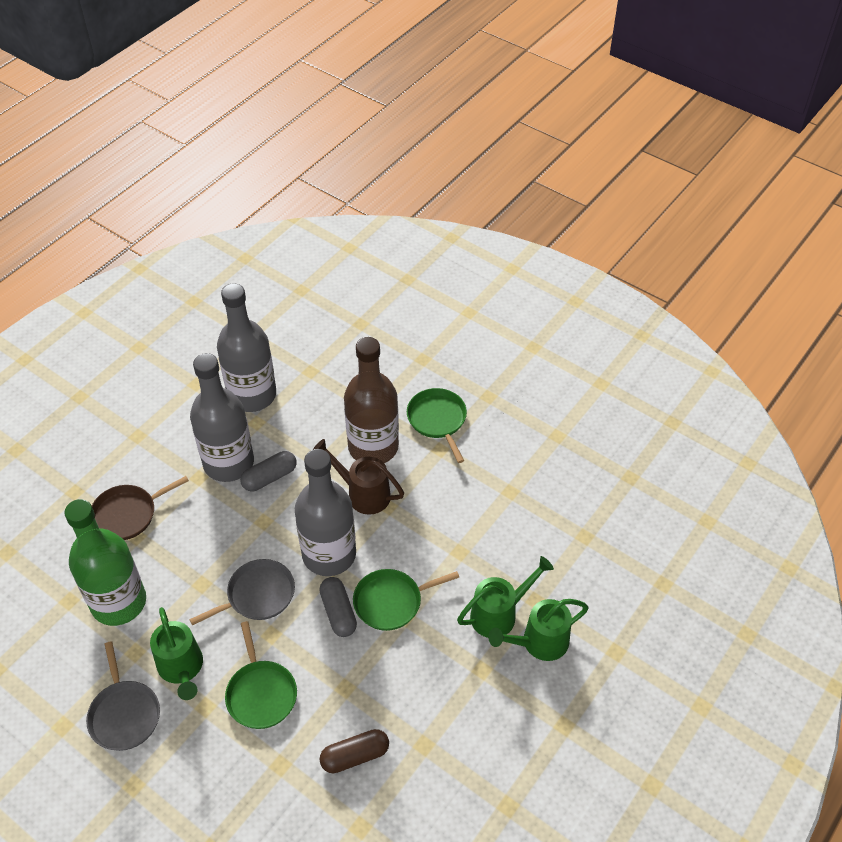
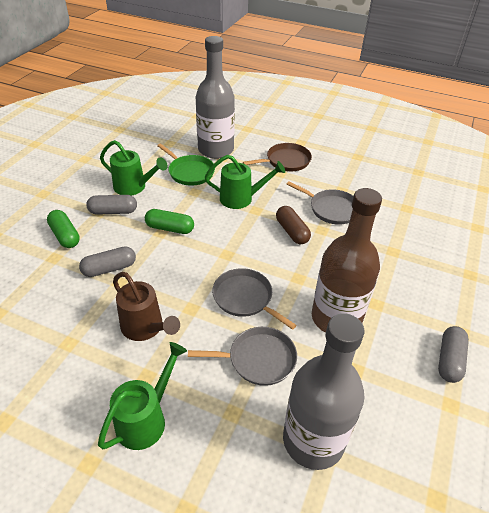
green bottle: 1 -> 0
green capsule: 0 -> 2
green pan: 3 -> 1
grey bottle: 3 -> 2
grey capsule: 2 -> 3
grey pan: 2 -> 3

